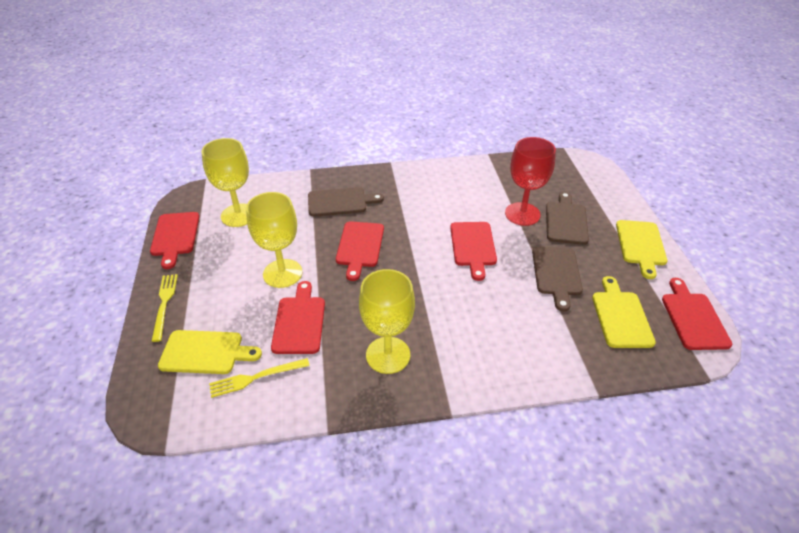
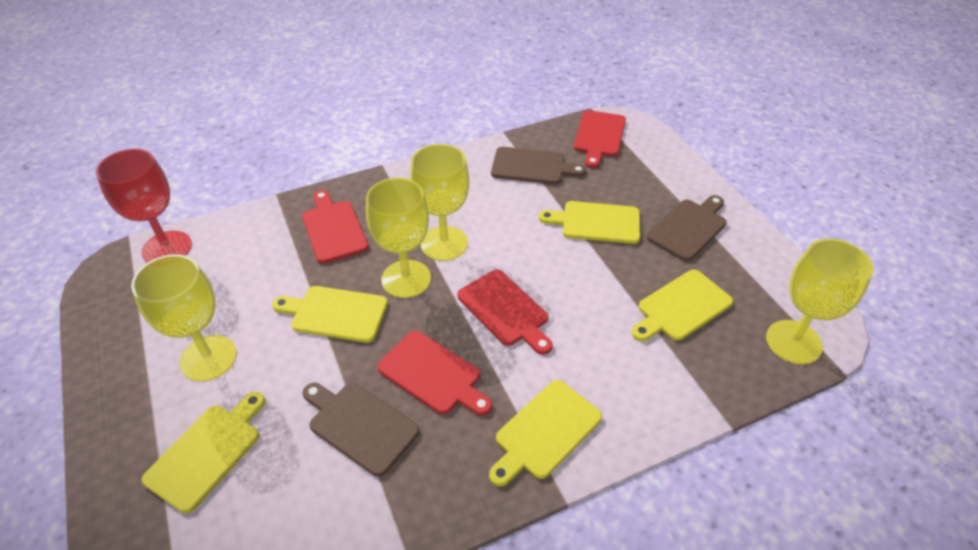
red cutting board: 5 -> 4
yellow cutting board: 3 -> 5
yellow fork: 2 -> 0
yellow goblet: 3 -> 4

